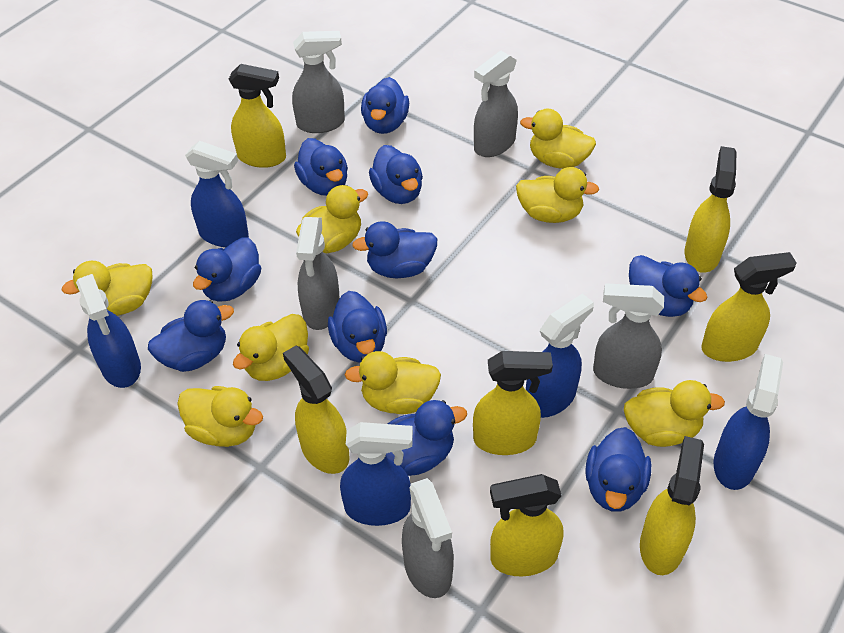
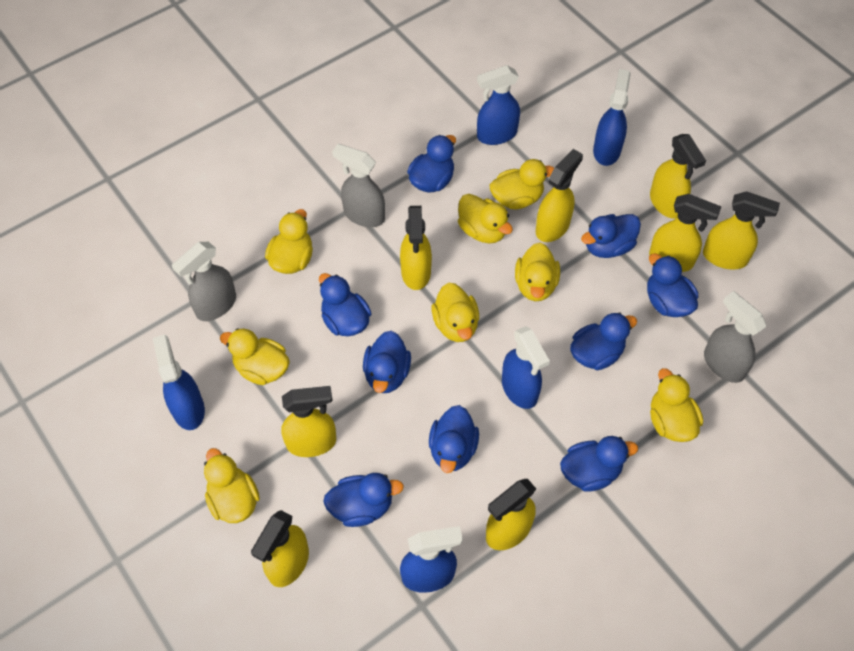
blue duck: 10 -> 9
grey spray bottle: 5 -> 3
yellow spray bottle: 7 -> 8

